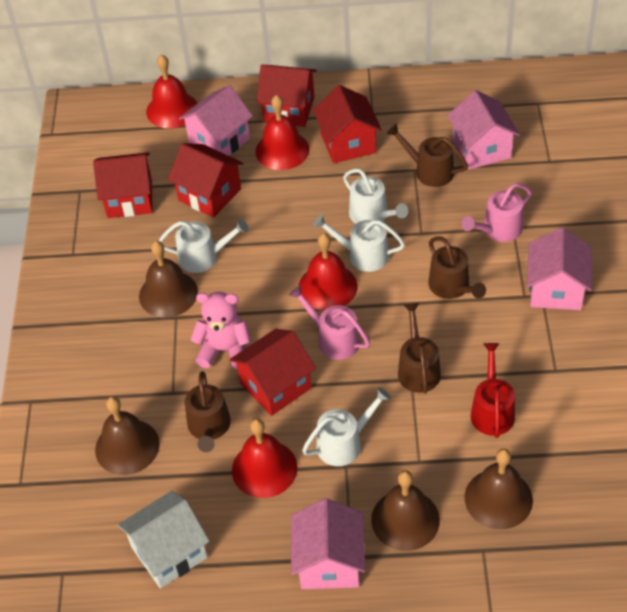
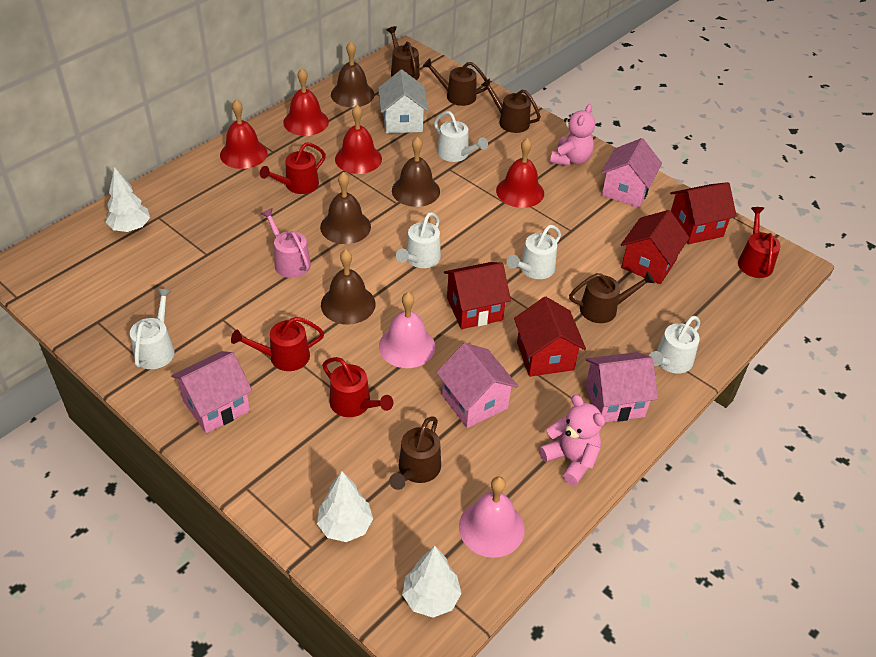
brown watering can: 4 -> 5
pink bell: 0 -> 2
pink teddy bear: 1 -> 2
pink watering can: 2 -> 1
red house: 5 -> 4
red watering can: 1 -> 4
white tree: 0 -> 3
white watering can: 4 -> 5

